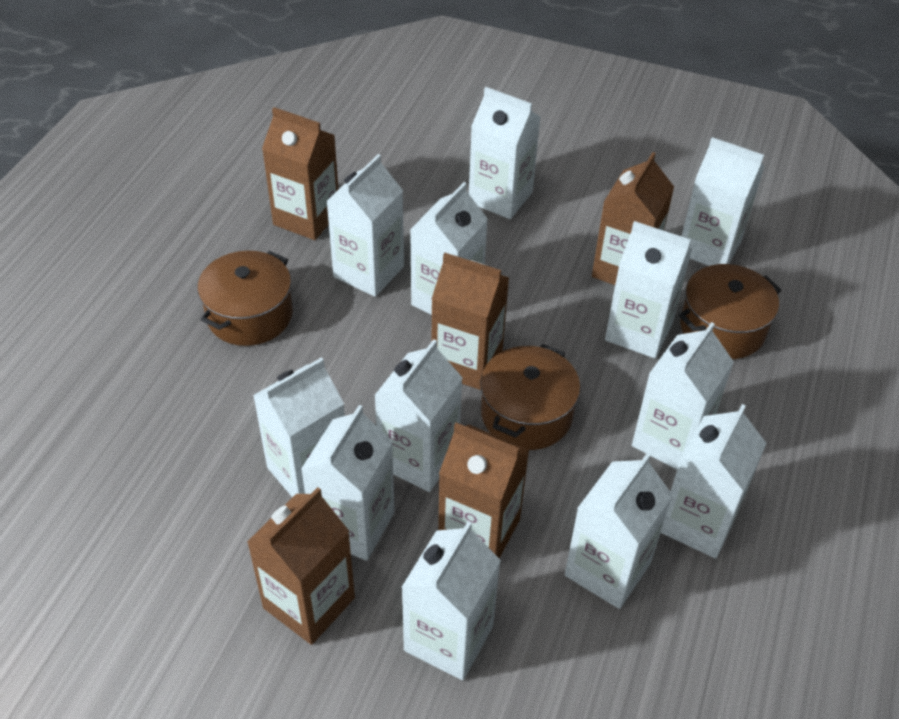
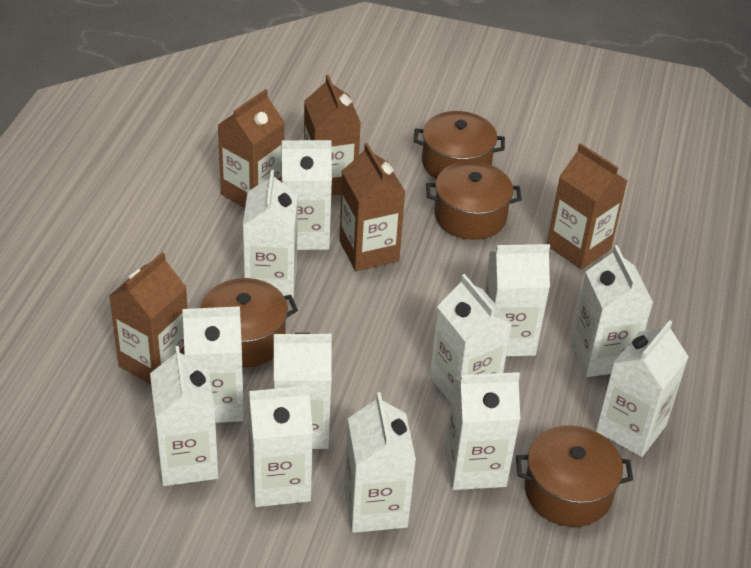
brown pot: 3 -> 4

